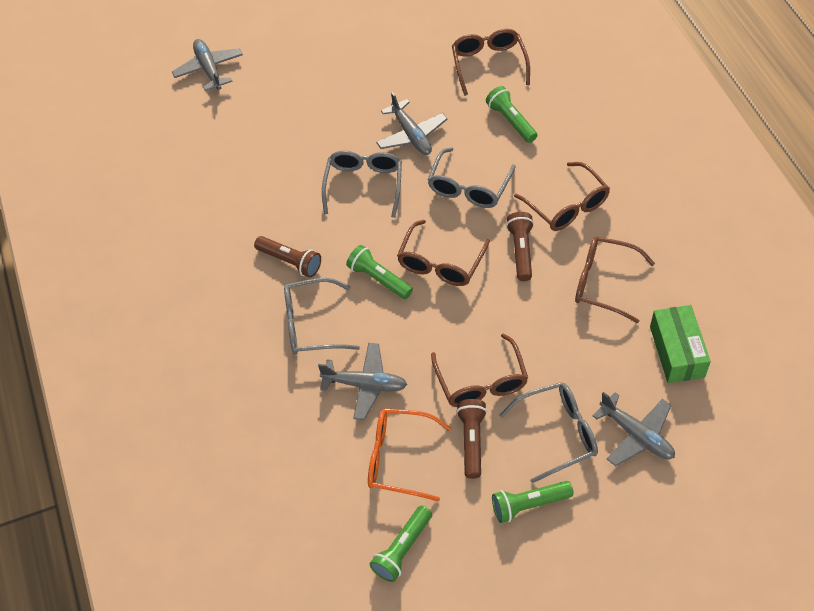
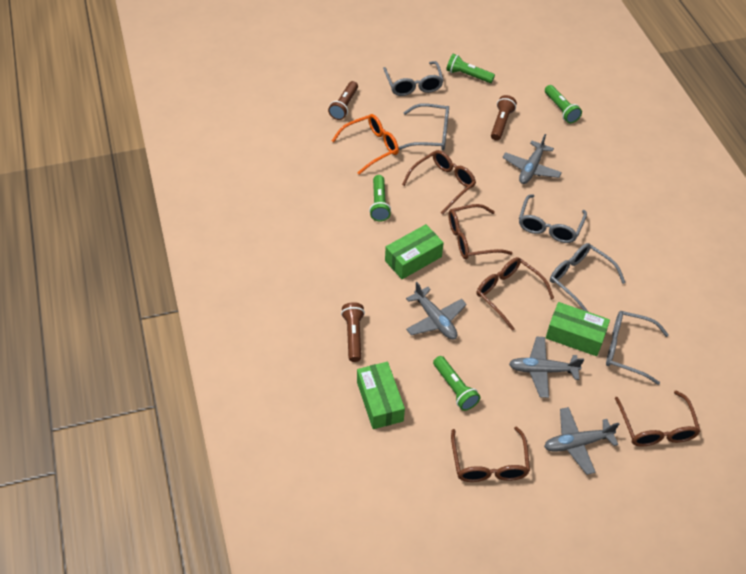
green box: 1 -> 3
grey glasses: 4 -> 5

